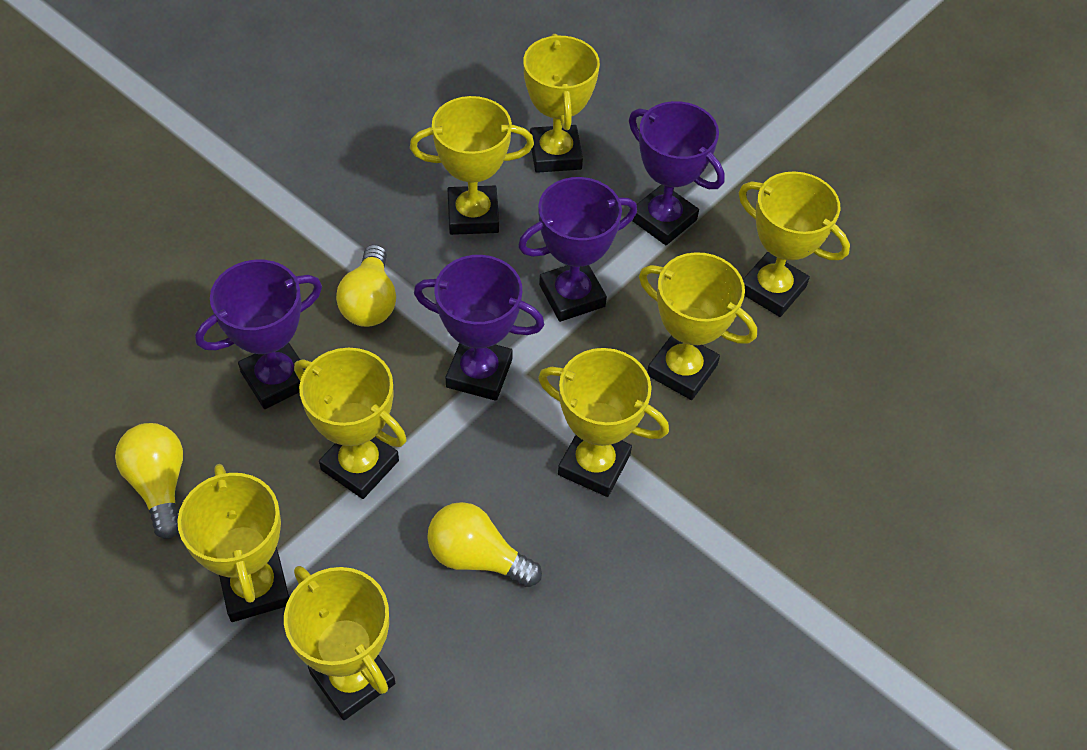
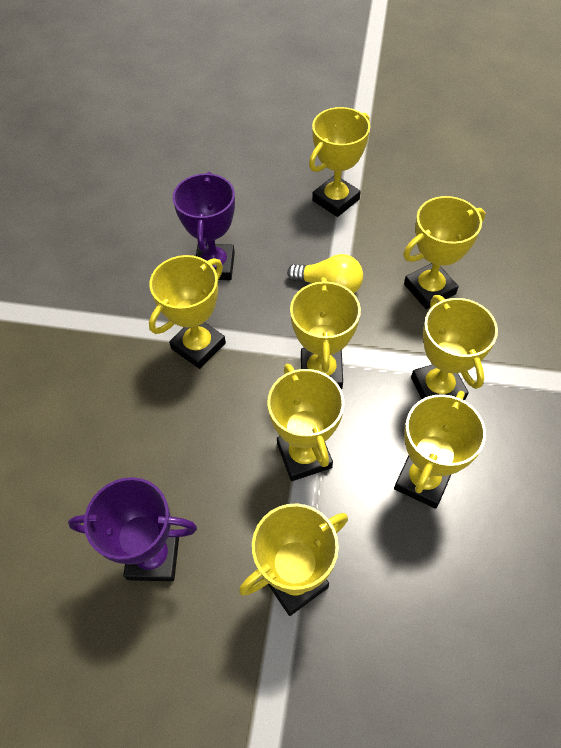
purple trophy: 4 -> 2
yellow light bulb: 3 -> 1

